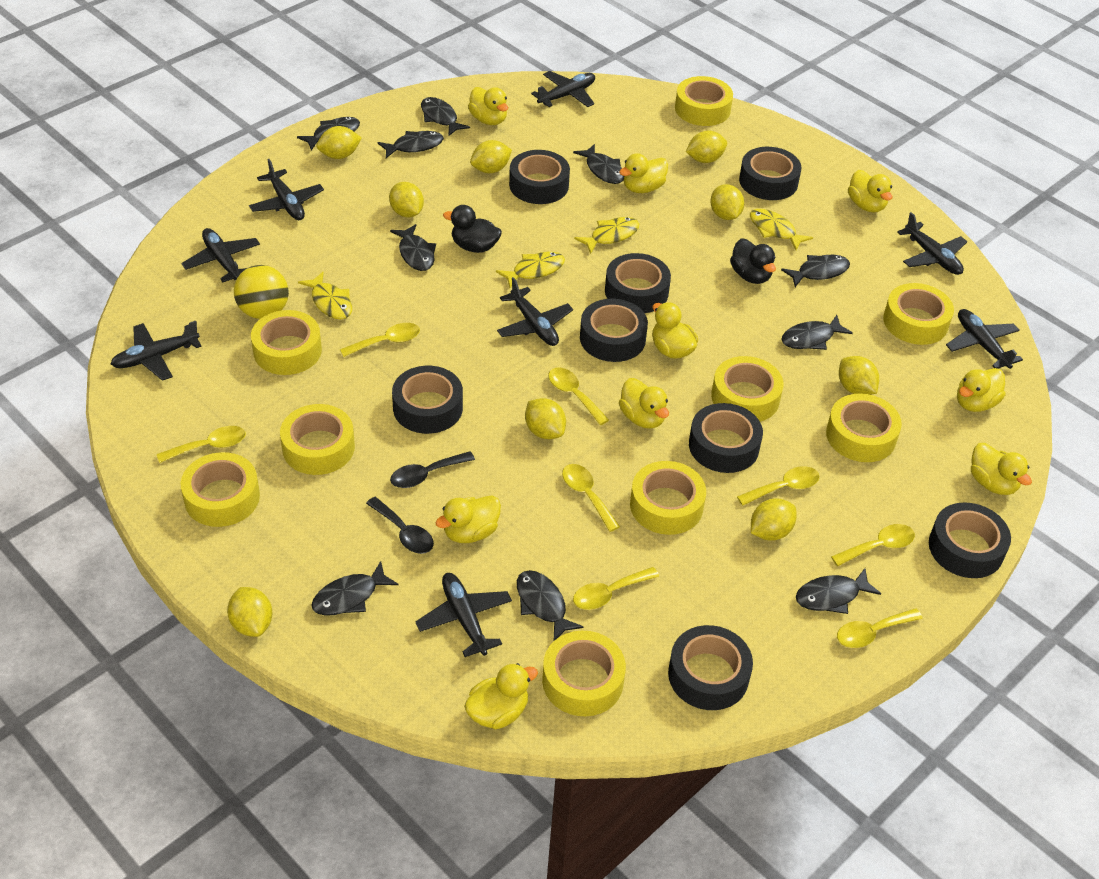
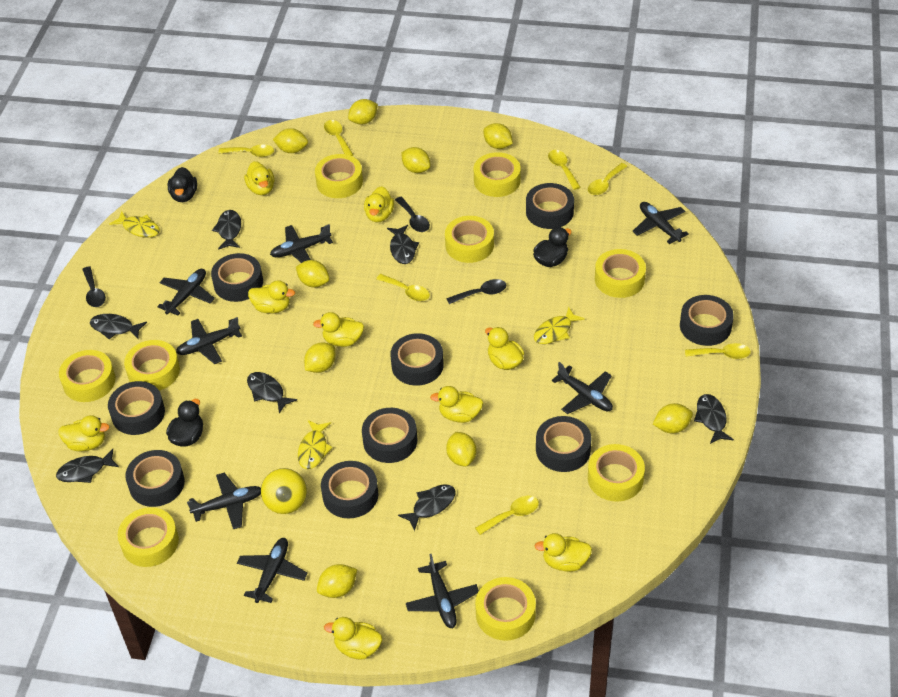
black duck: 2 -> 3
black fish: 10 -> 7
black spoon: 2 -> 3
black tape: 8 -> 9
yellow fish: 4 -> 3
yellow spoon: 8 -> 7

